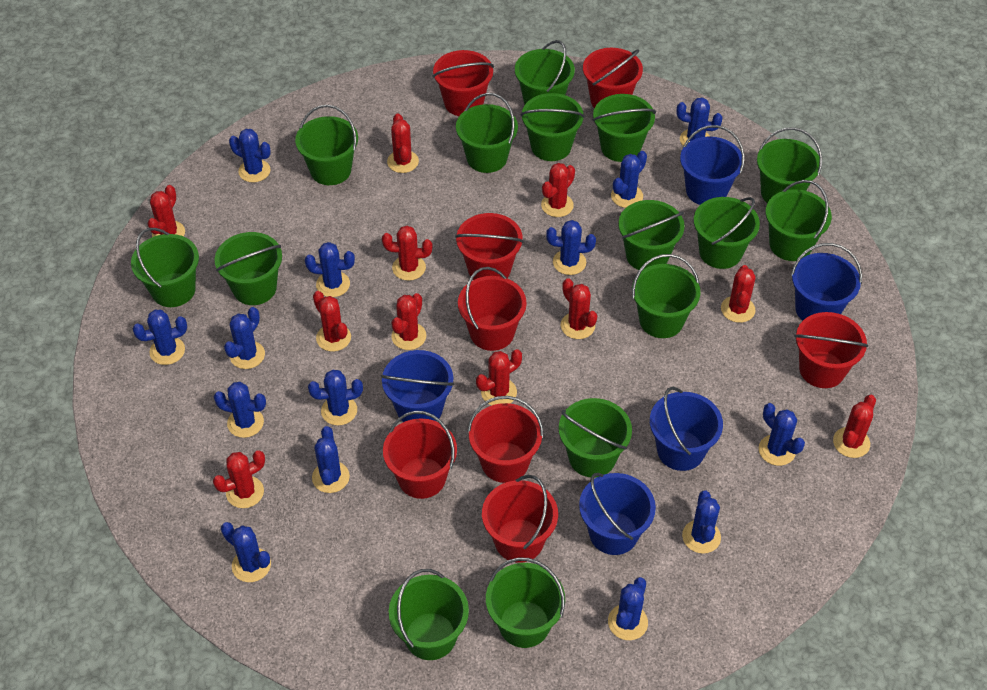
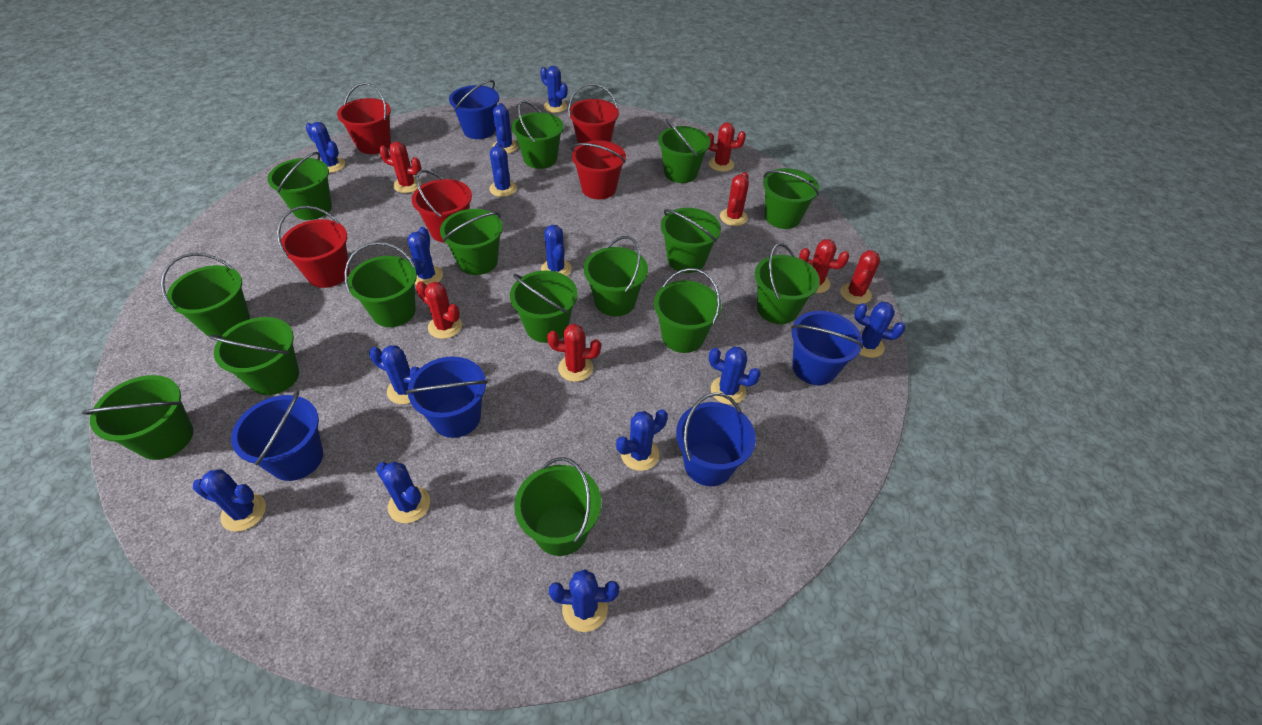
blue cactus: 14 -> 13
red bucket: 8 -> 5
red cactus: 11 -> 7

